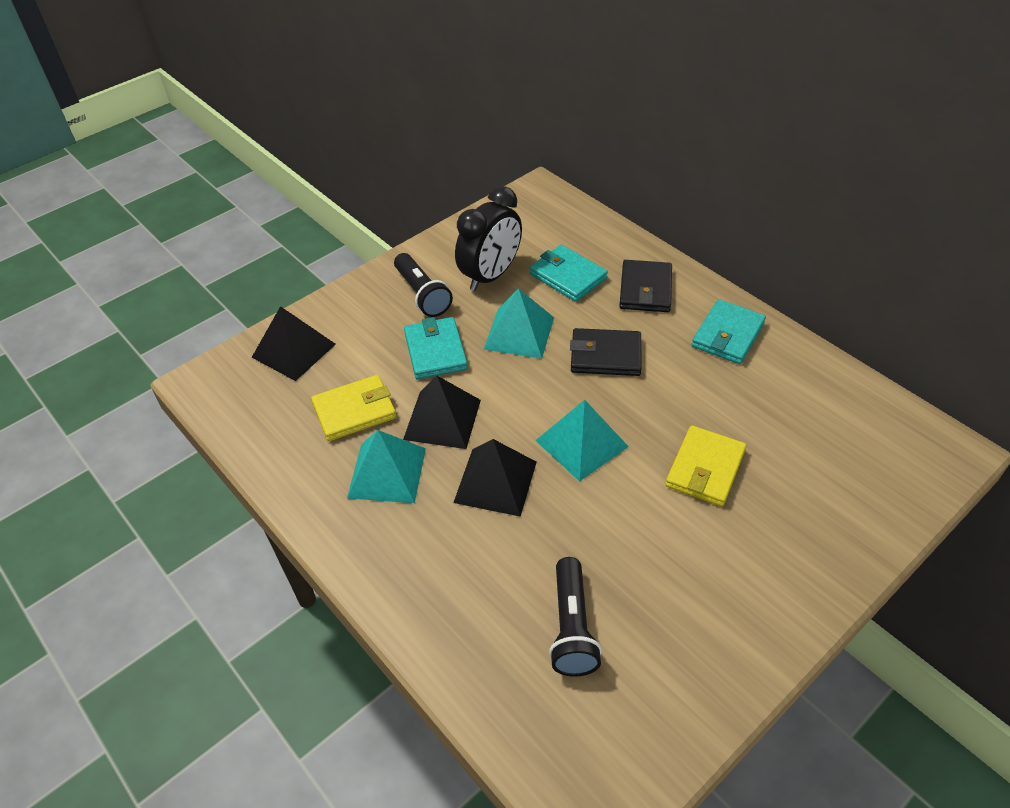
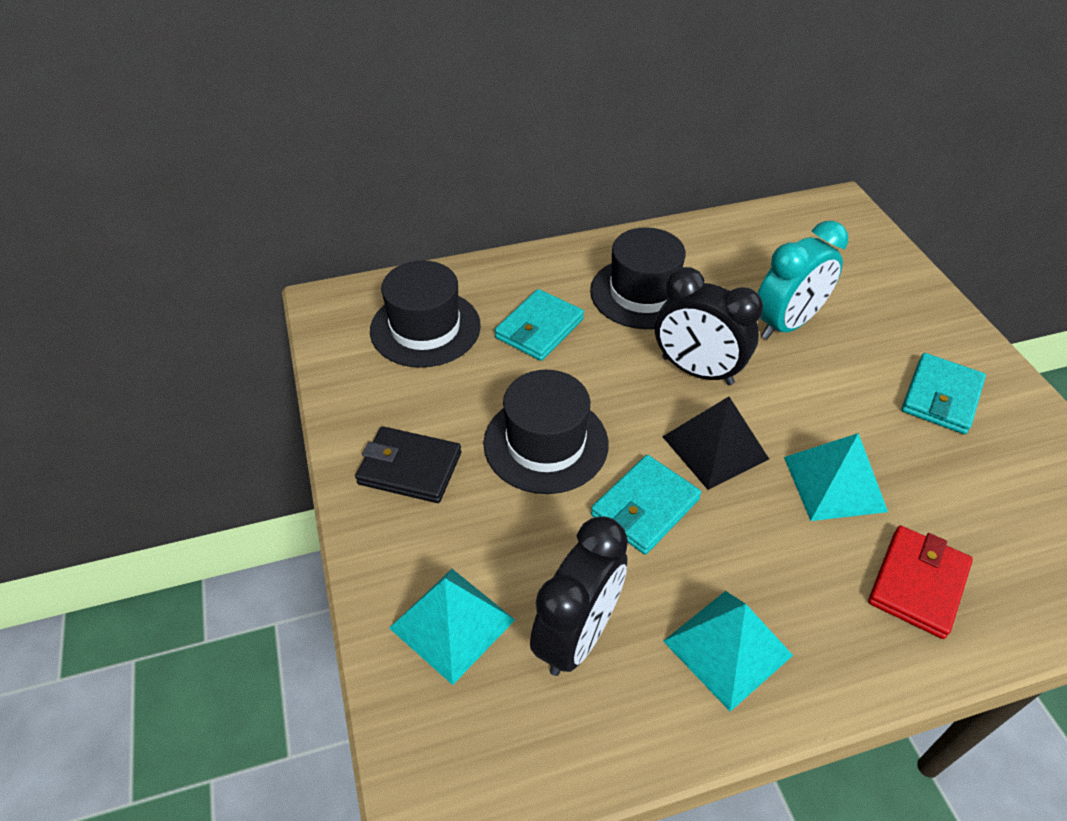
black clock: 1 -> 2
black flashlight: 2 -> 0
black hat: 0 -> 3
black pyramid: 3 -> 1
black wallet: 2 -> 1
red wallet: 0 -> 1
turquoise clock: 0 -> 1
yellow wallet: 2 -> 0

